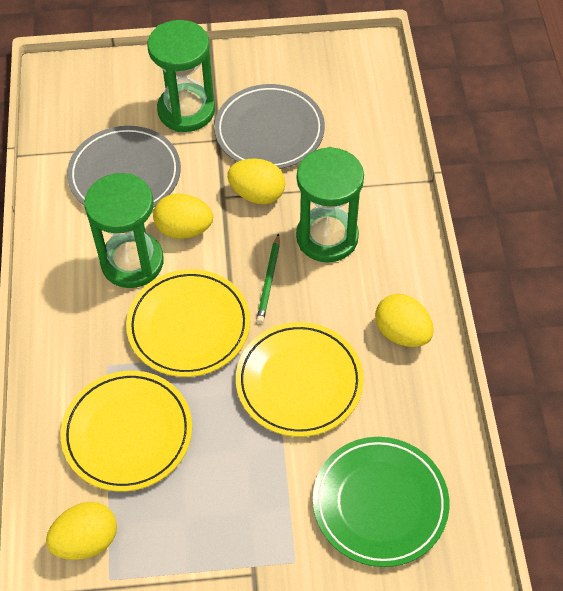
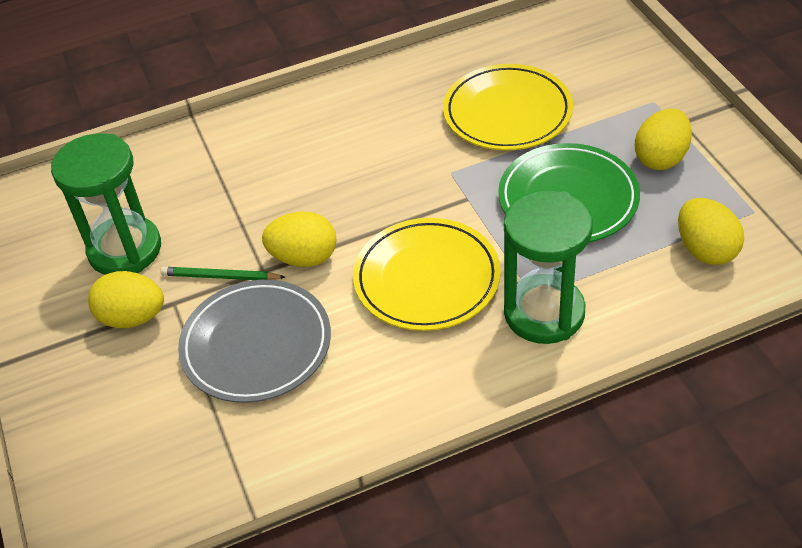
green hourglass: 3 -> 2
grey plate: 2 -> 1
yellow plate: 3 -> 2

